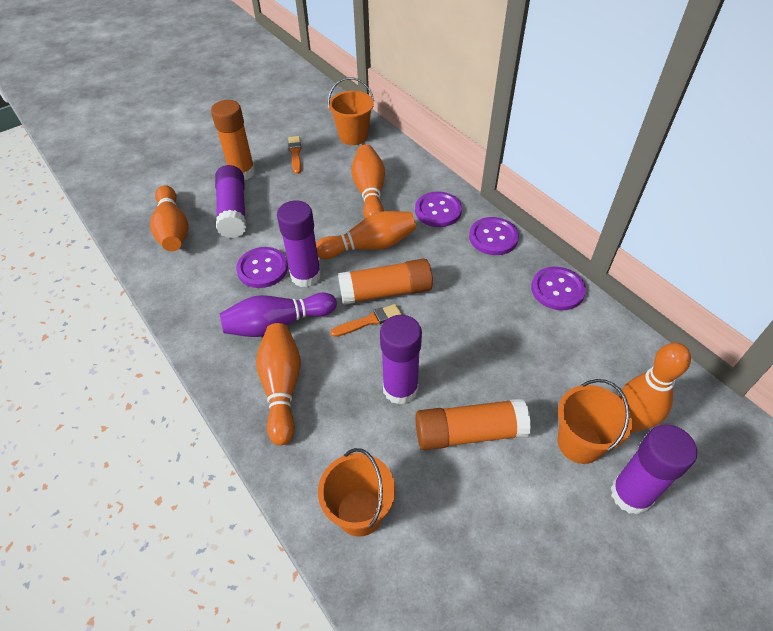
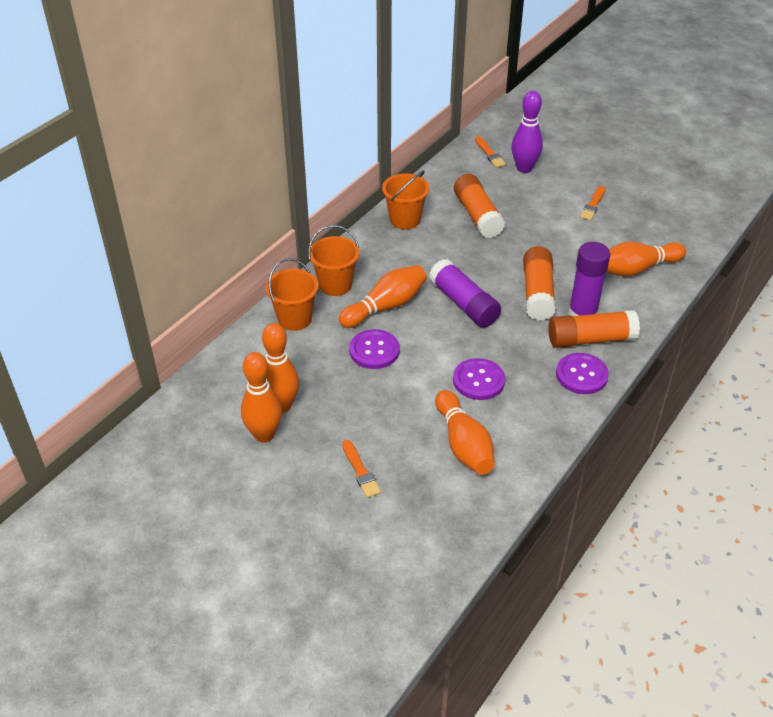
orange brush: 2 -> 3
purple button: 4 -> 3
purple glue stick: 4 -> 2

